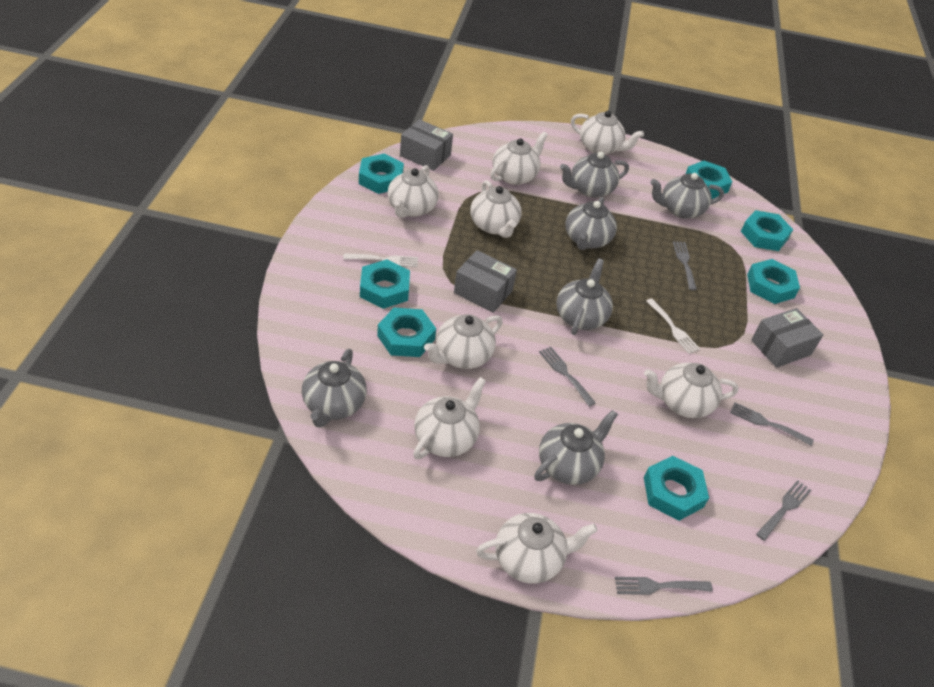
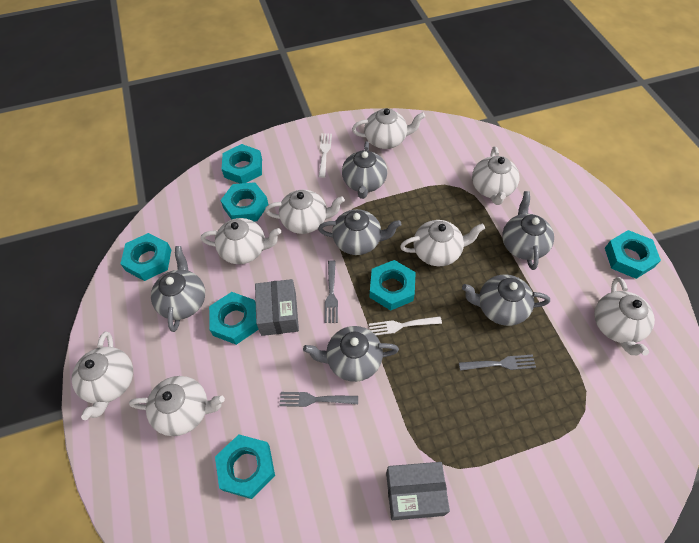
grey box: 3 -> 2
grey fork: 5 -> 3

